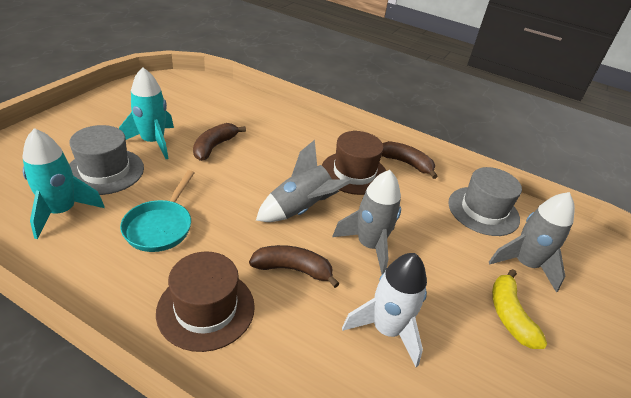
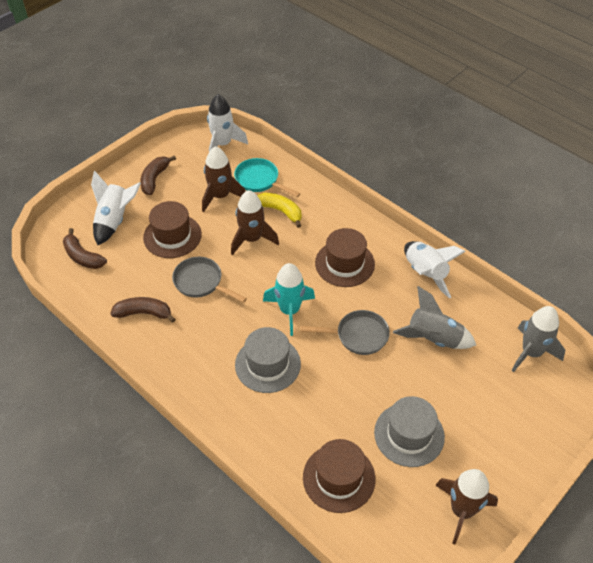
brown hat: 2 -> 3
brown rocket: 0 -> 3
grey pan: 0 -> 2
grey rocket: 3 -> 2
turquoise rocket: 2 -> 1
white rocket: 1 -> 3

